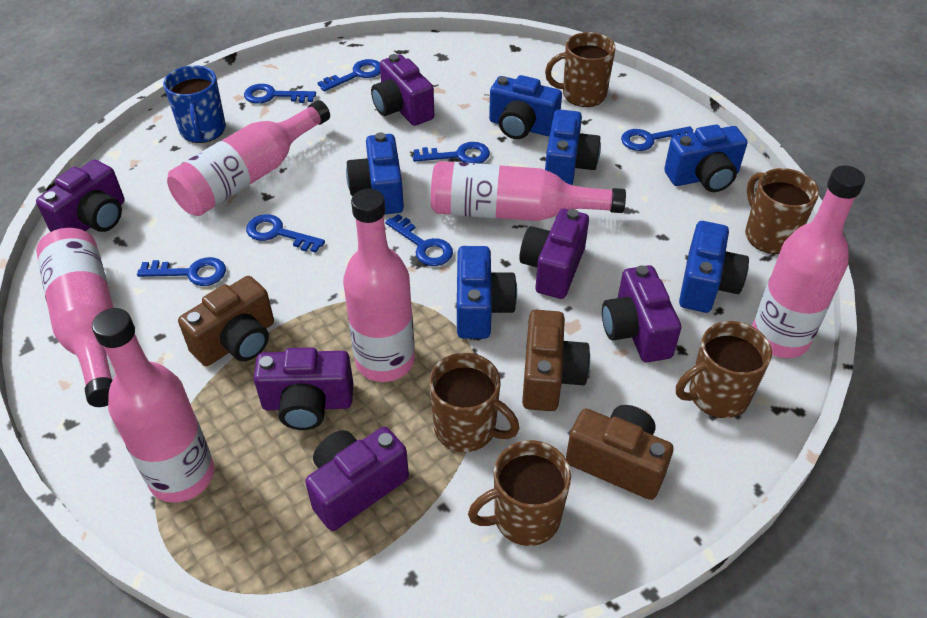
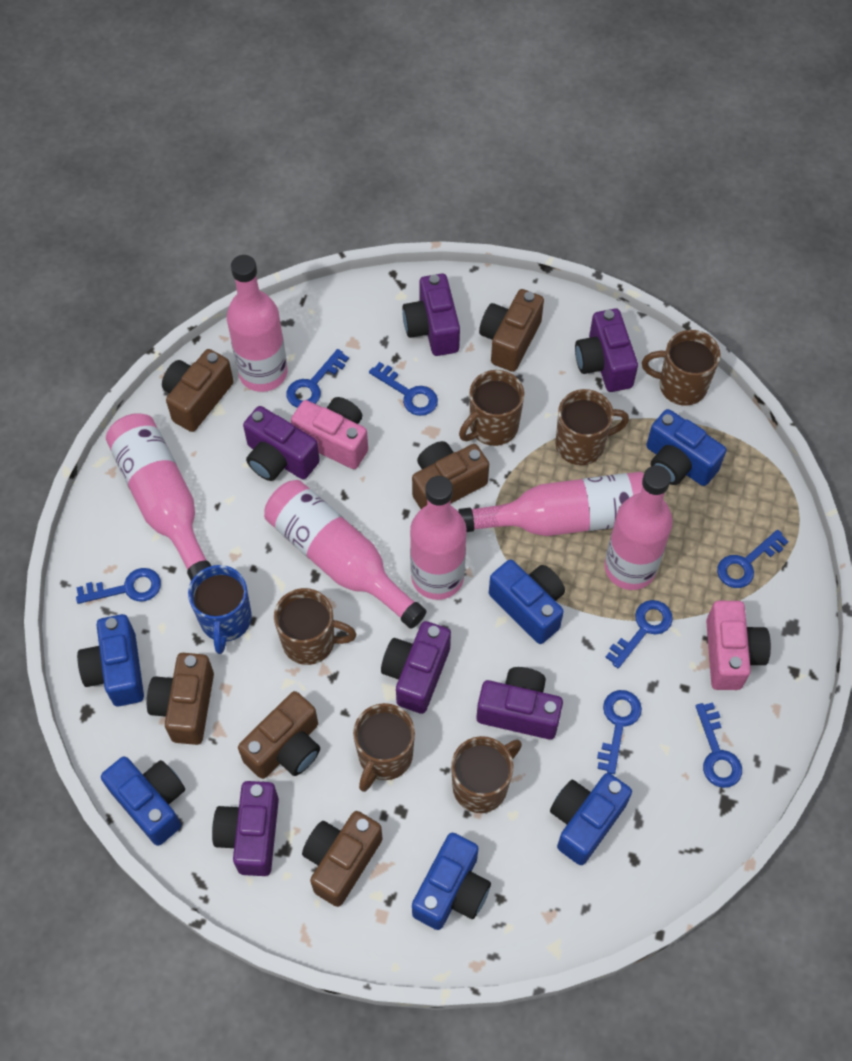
brown camera: 3 -> 6
brown mug: 5 -> 6
pink camera: 0 -> 2

